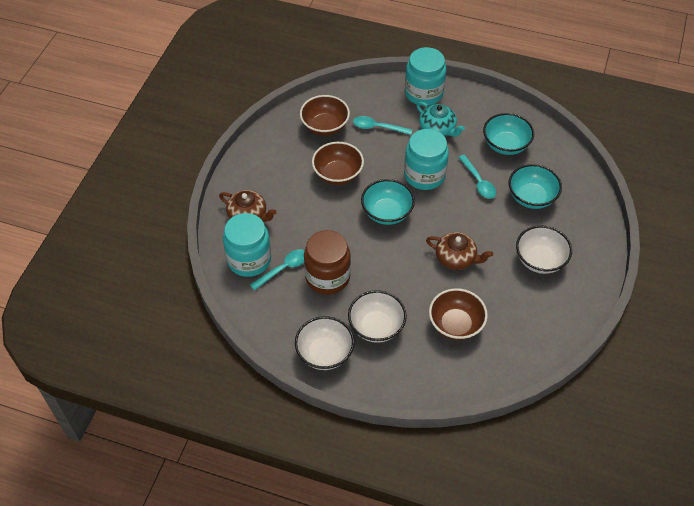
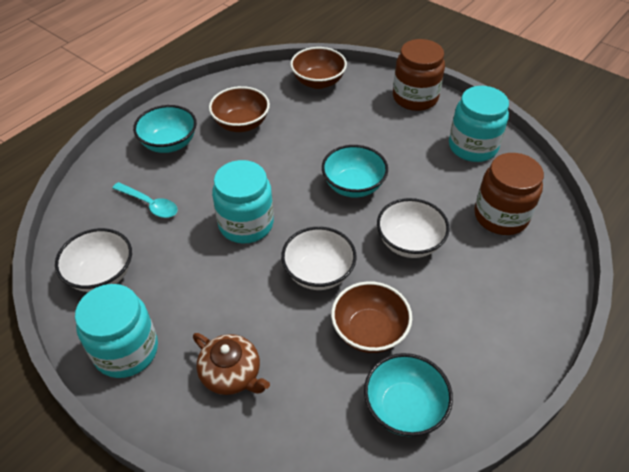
brown jar: 1 -> 2
brown teapot: 2 -> 1
turquoise spoon: 3 -> 1
turquoise teapot: 1 -> 0

